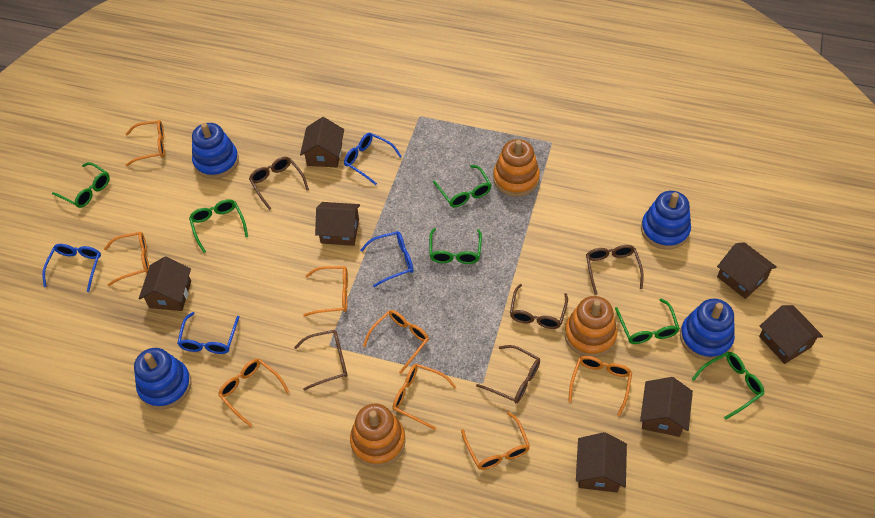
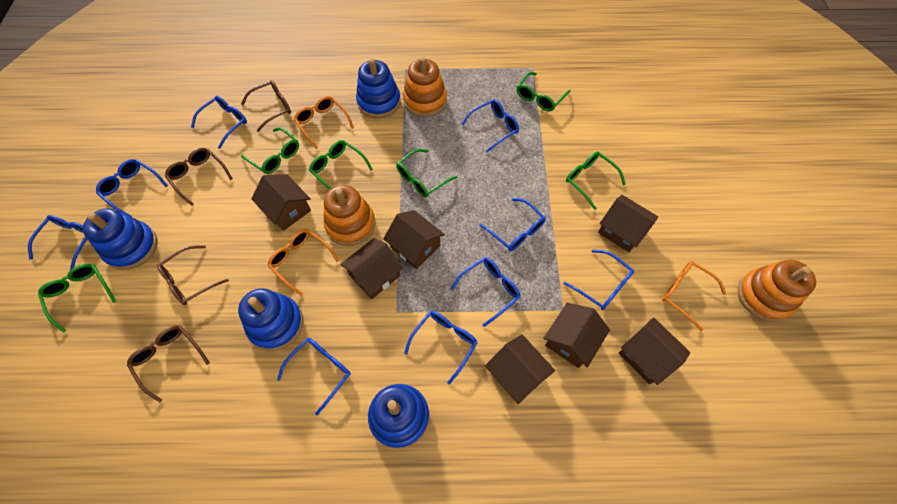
blue glasses: 4 -> 9
brown glasses: 5 -> 4
orange glasses: 8 -> 3

